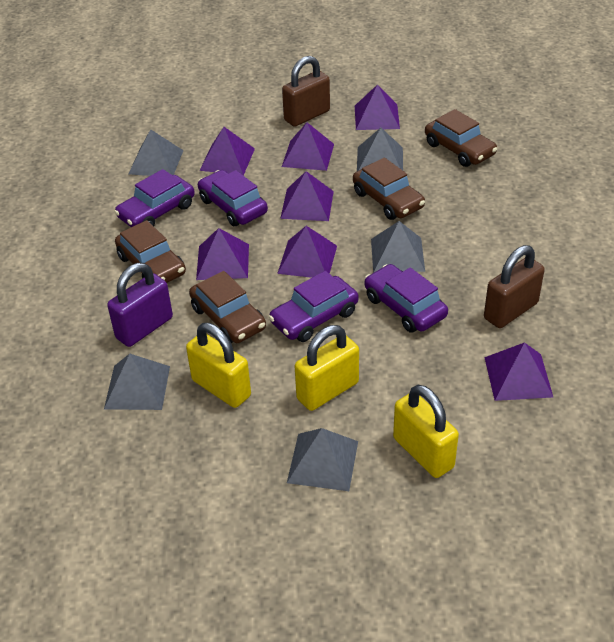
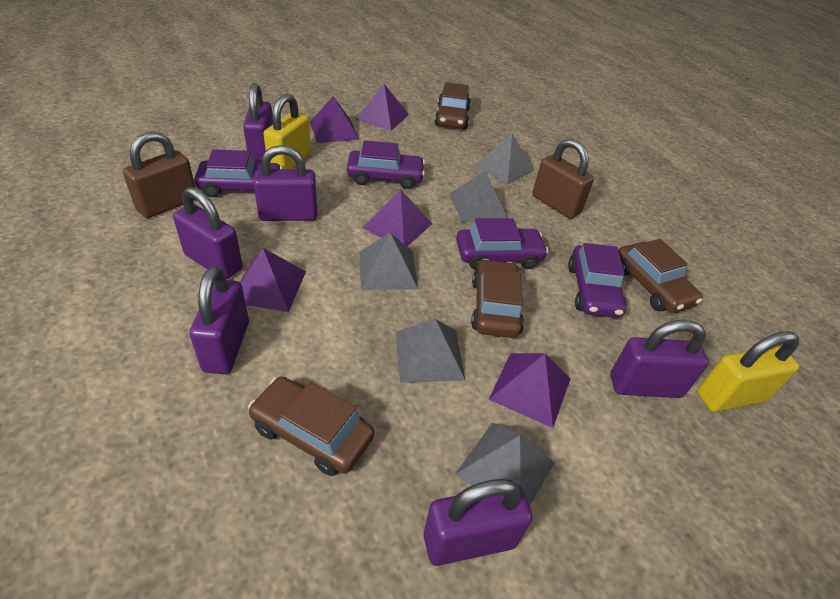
purple padlock: 1 -> 6
purple pyramid: 7 -> 5
yellow padlock: 3 -> 2

